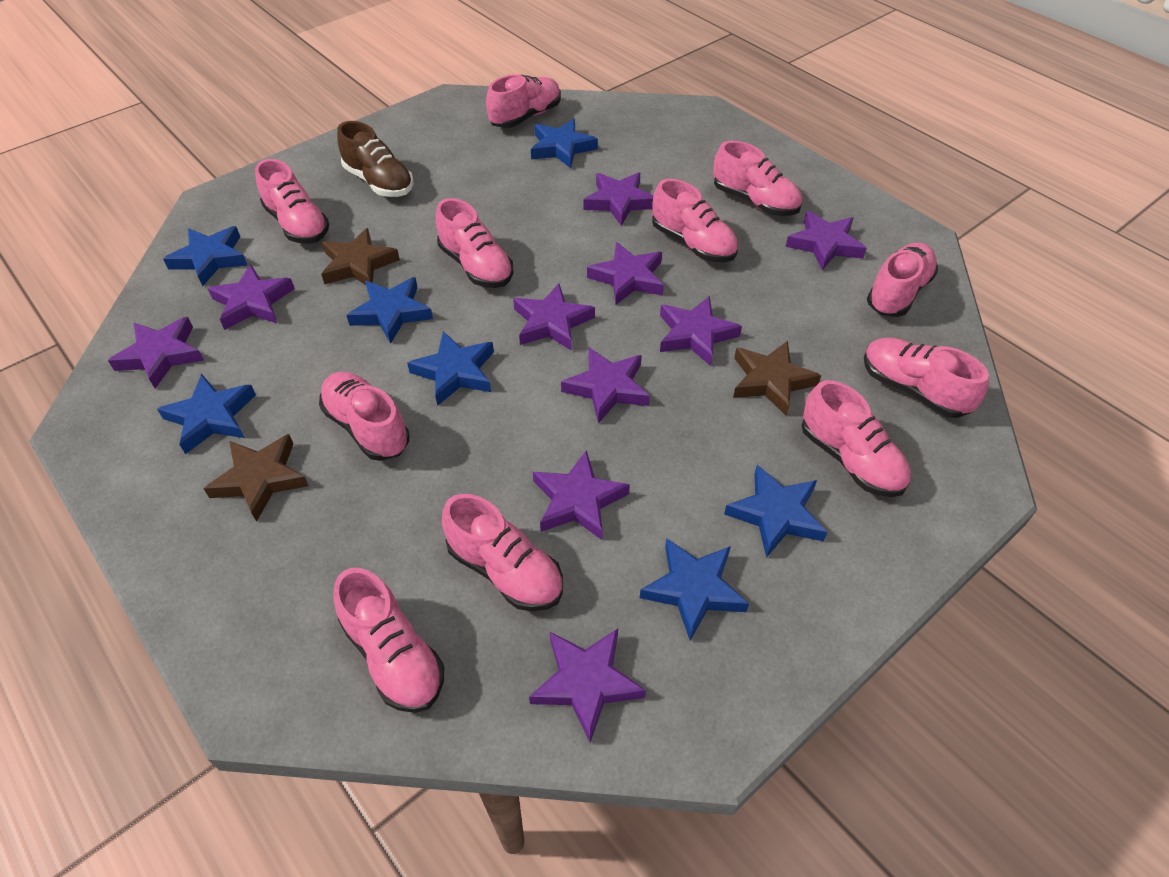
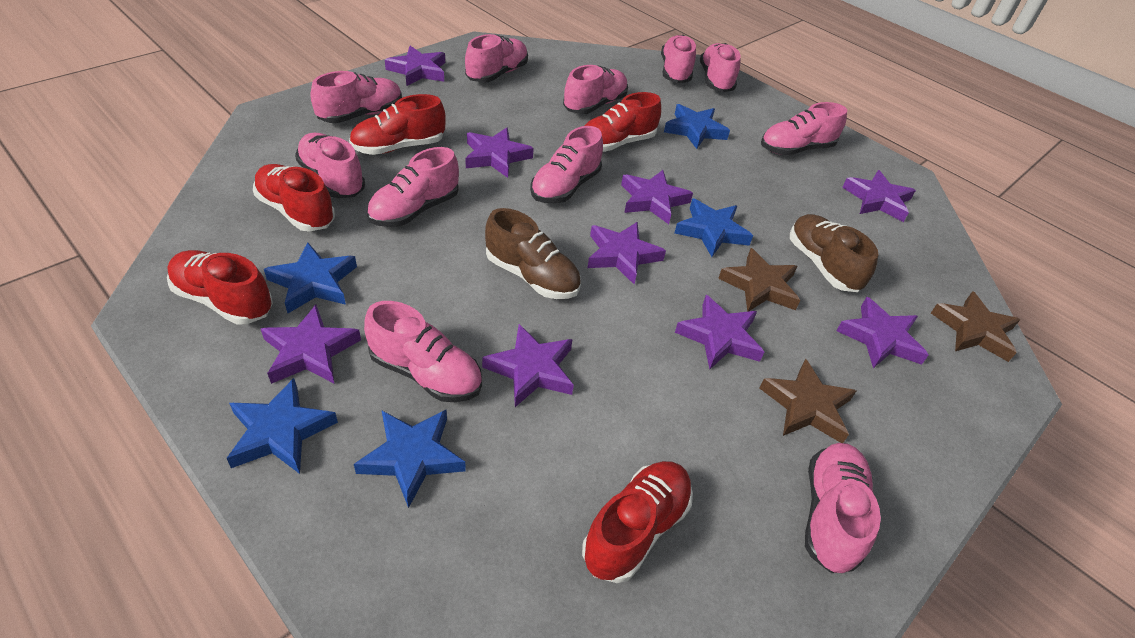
blue star: 7 -> 5
brown shoe: 1 -> 2
purple star: 10 -> 9
red shoe: 0 -> 5

